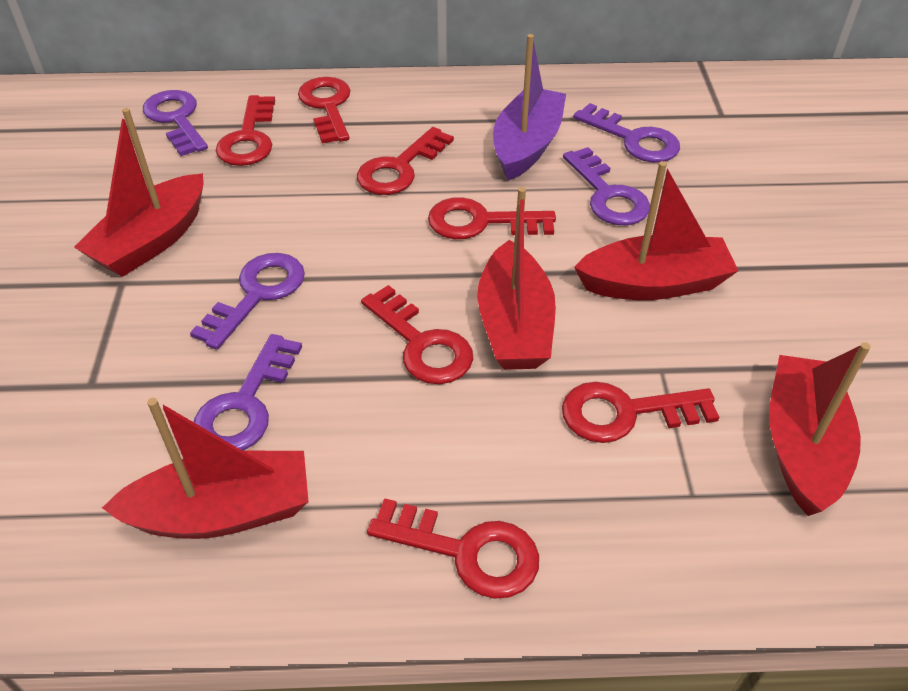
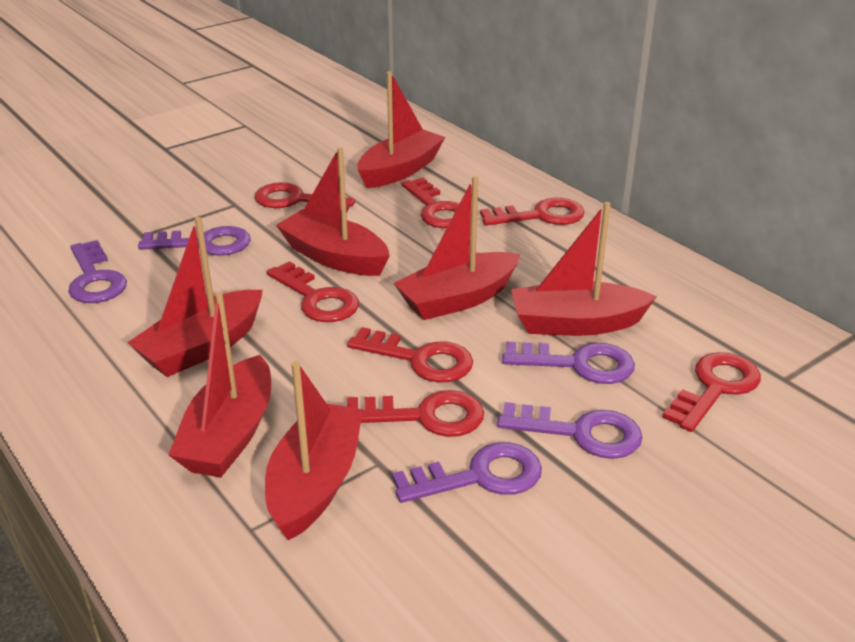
purple boat: 1 -> 0
red boat: 5 -> 7

